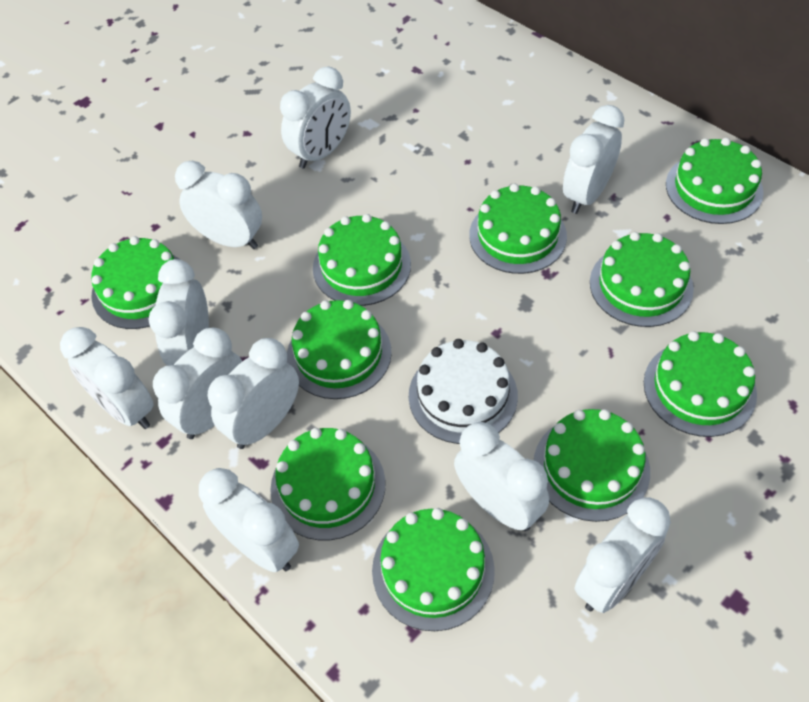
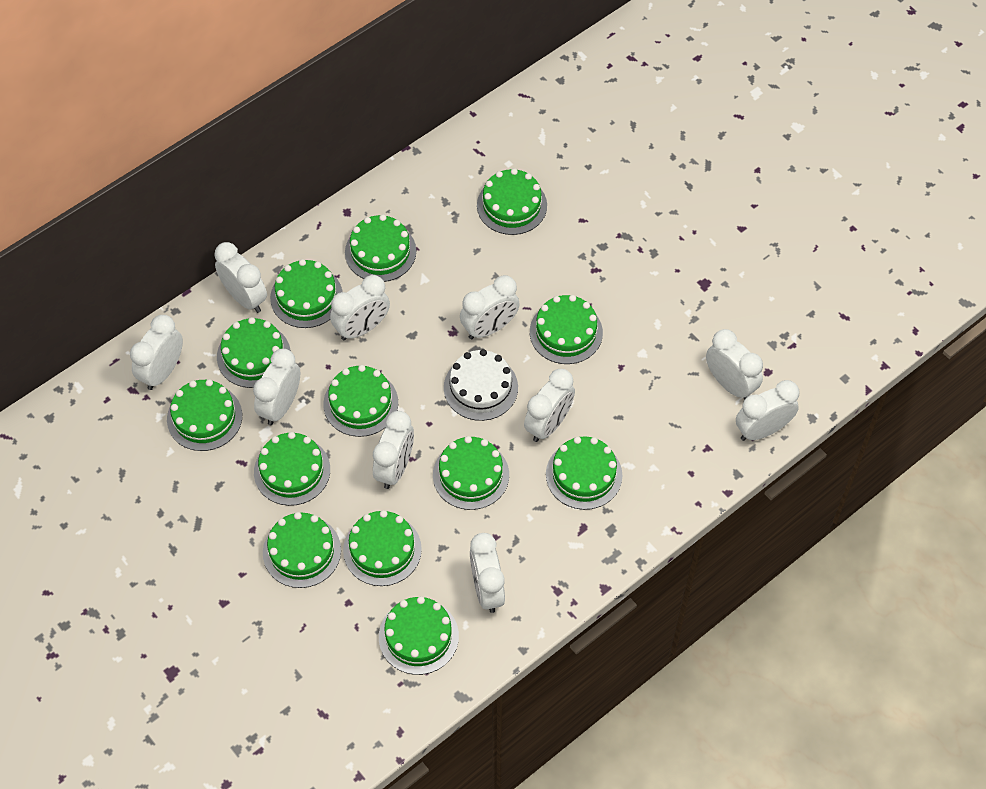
green cake: 10 -> 13

